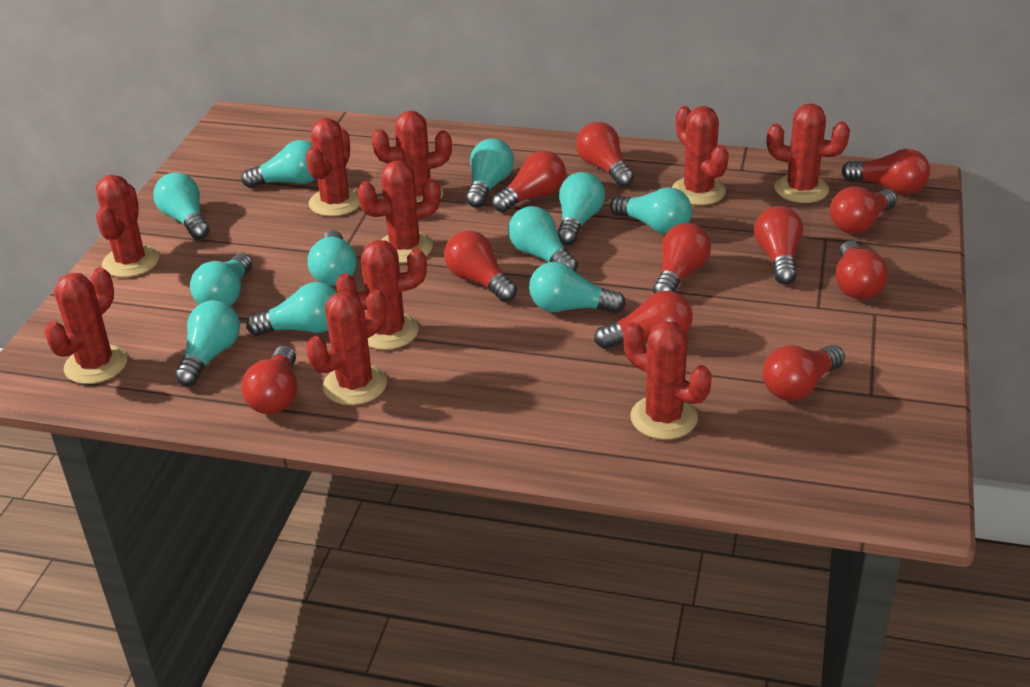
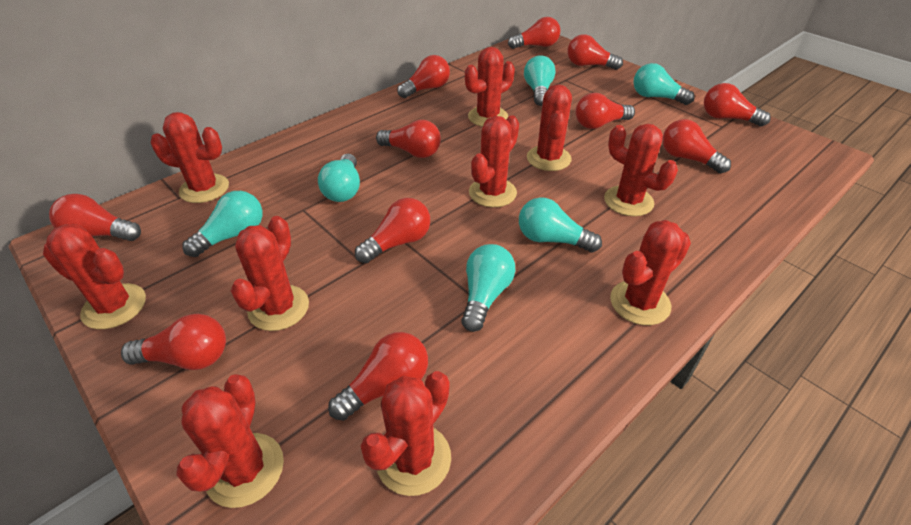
turquoise light bulb: 11 -> 6

